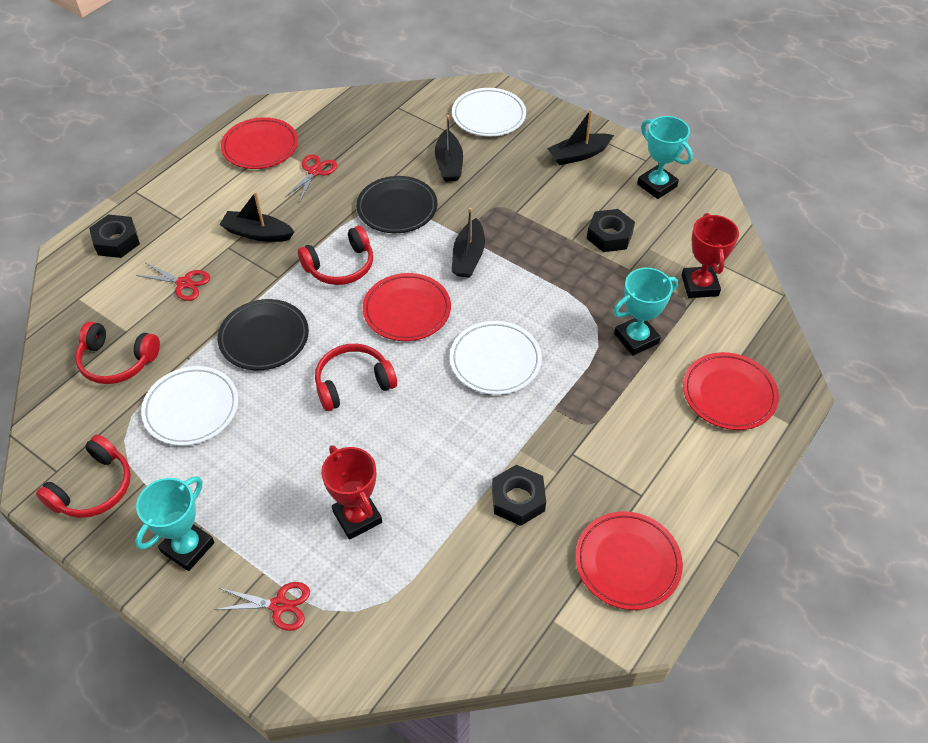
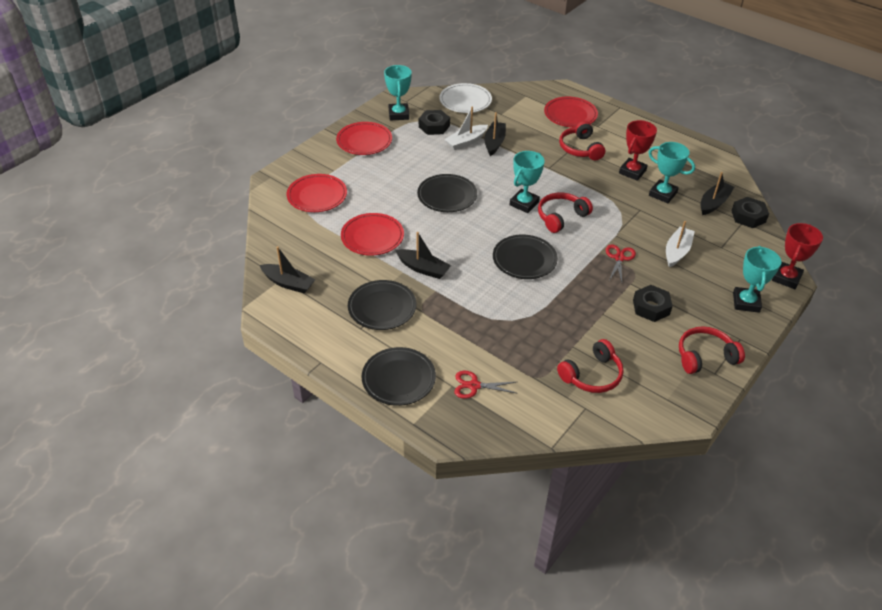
black plate: 2 -> 4
red scissors: 3 -> 2
turquoise trophy: 3 -> 4
white boat: 0 -> 2
white plate: 3 -> 1

